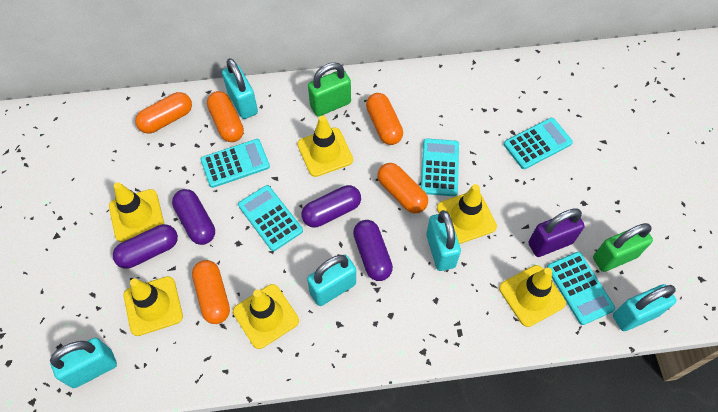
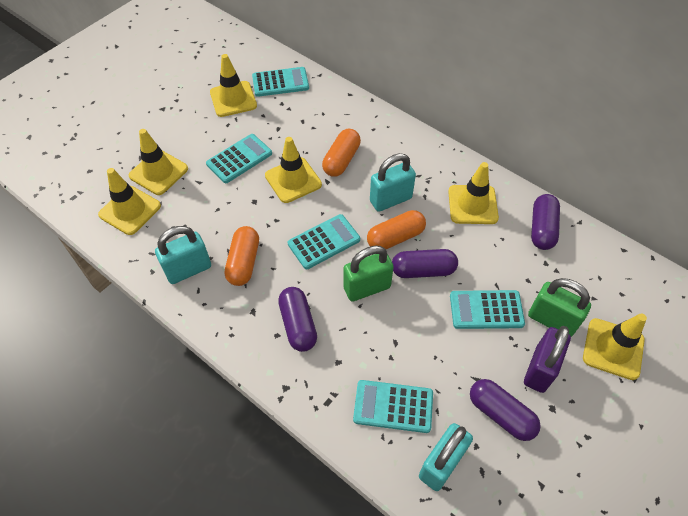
orange capsule: 5 -> 3
turquoise padlock: 5 -> 3

